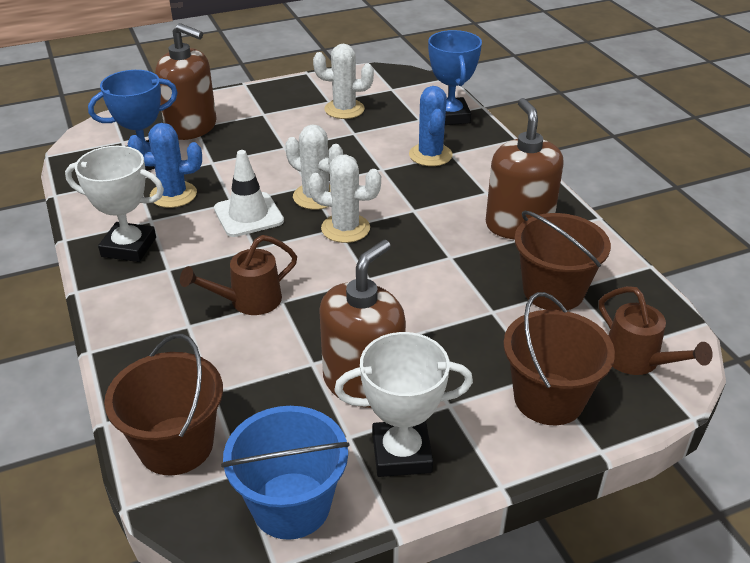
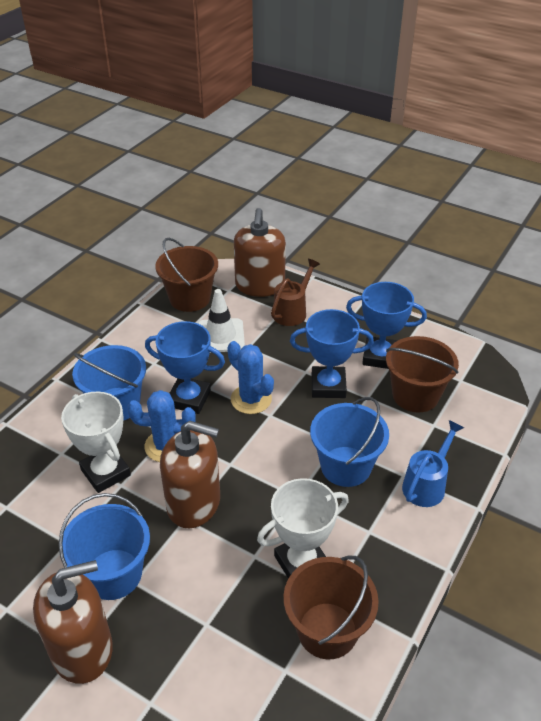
blue bucket: 1 -> 3
blue trophy: 2 -> 3
blue watering can: 0 -> 1
brown watering can: 2 -> 1
white cactus: 3 -> 0

